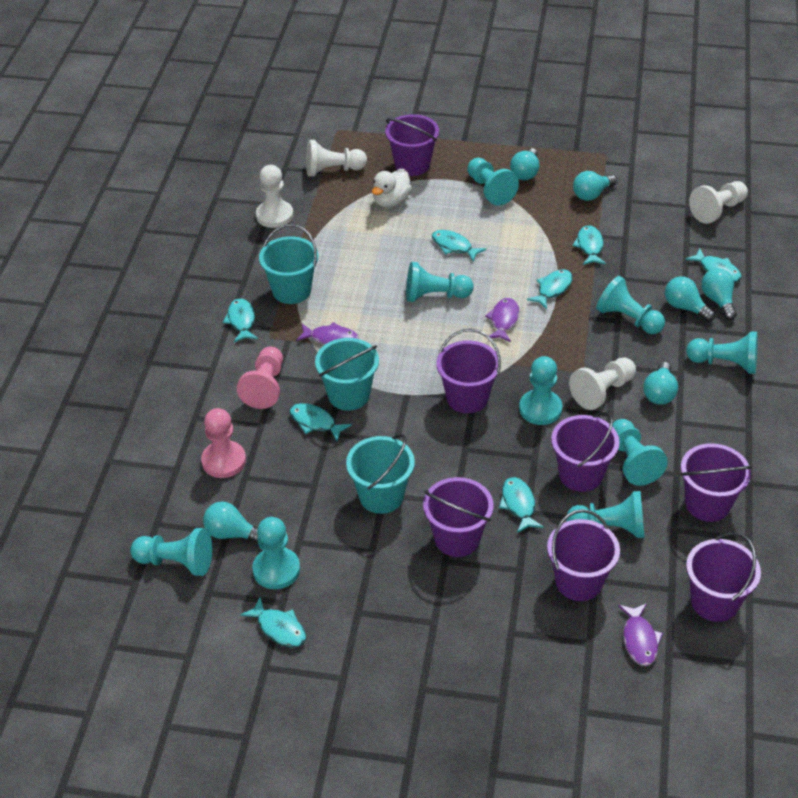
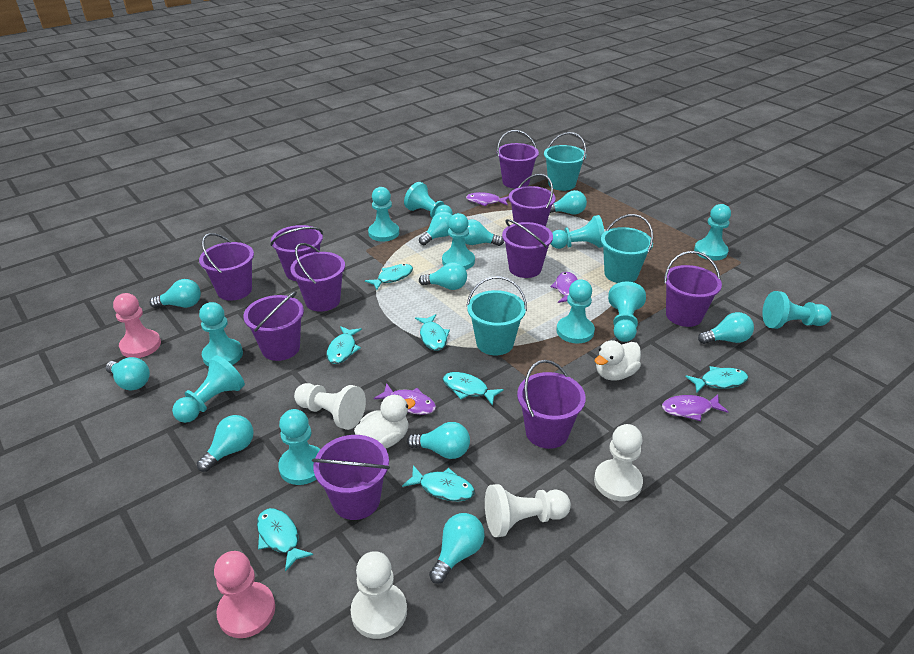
purple bucket: 7 -> 10
purple fish: 3 -> 4
turquoise fish: 8 -> 7
turquoise light bulb: 6 -> 10
turquoise pawn: 9 -> 11
white duck: 1 -> 2

